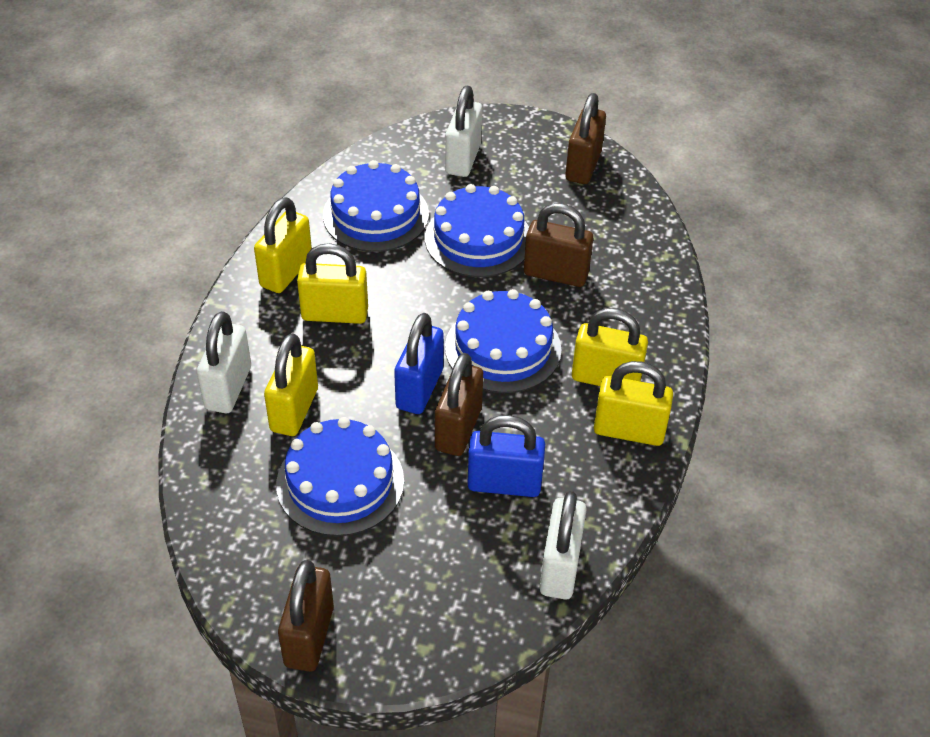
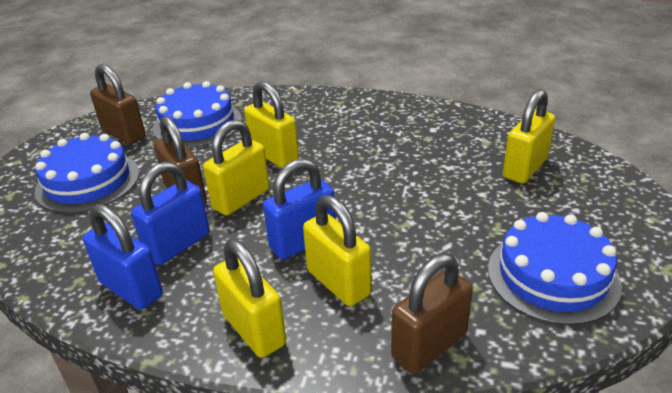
blue cake: 4 -> 3
blue padlock: 2 -> 3
brown padlock: 4 -> 3
white padlock: 3 -> 0

